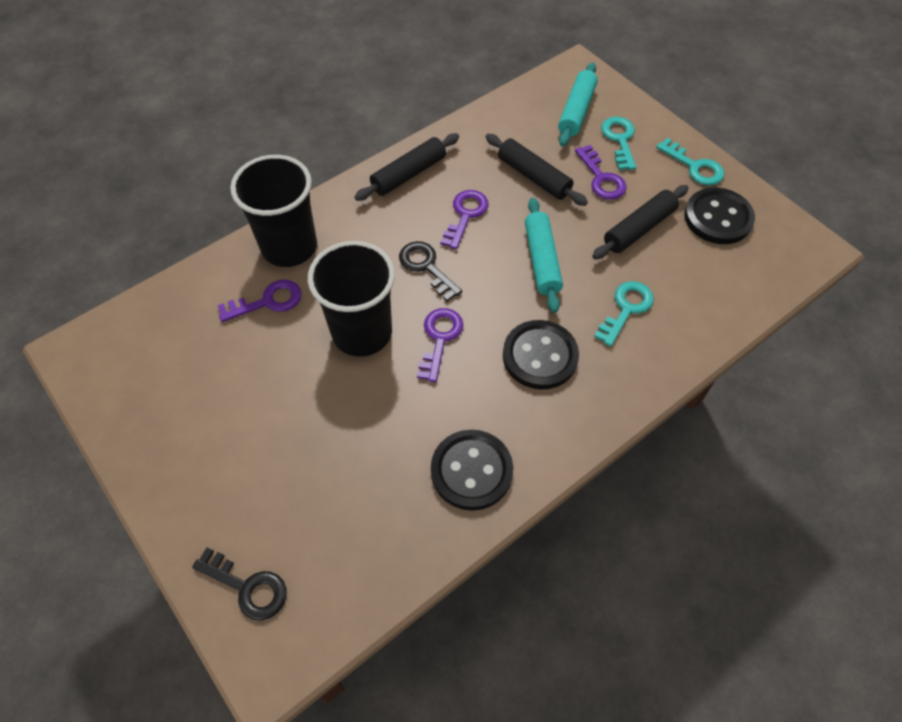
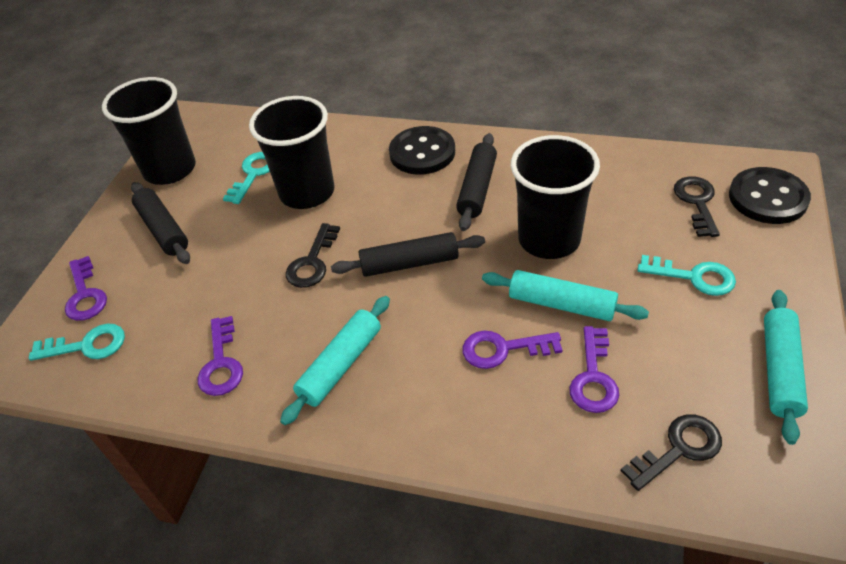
black button: 3 -> 2
black cup: 2 -> 3
black key: 2 -> 3
turquoise rolling pin: 2 -> 3

